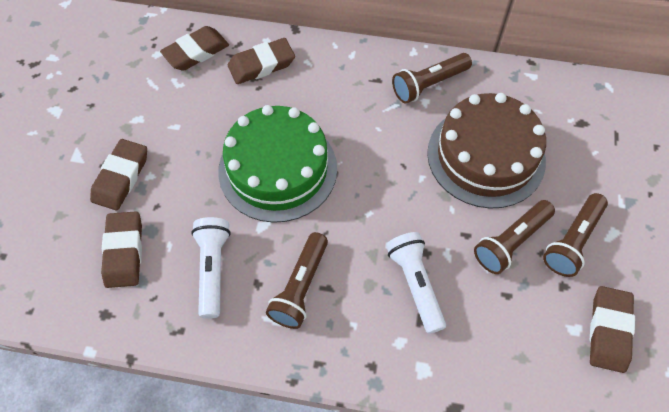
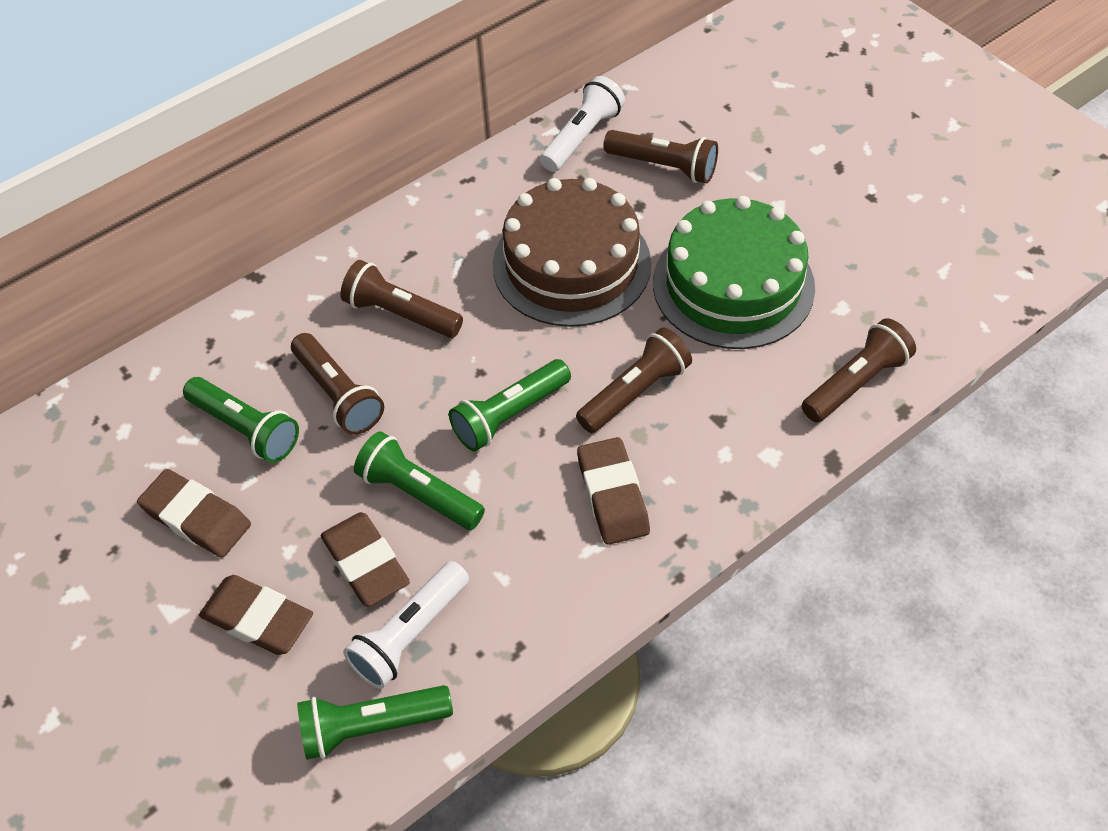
brown eraser: 5 -> 4
brown flashlight: 4 -> 5
green flashlight: 0 -> 4

